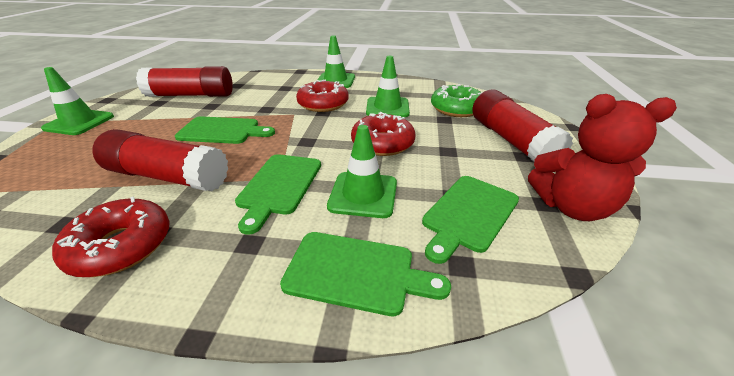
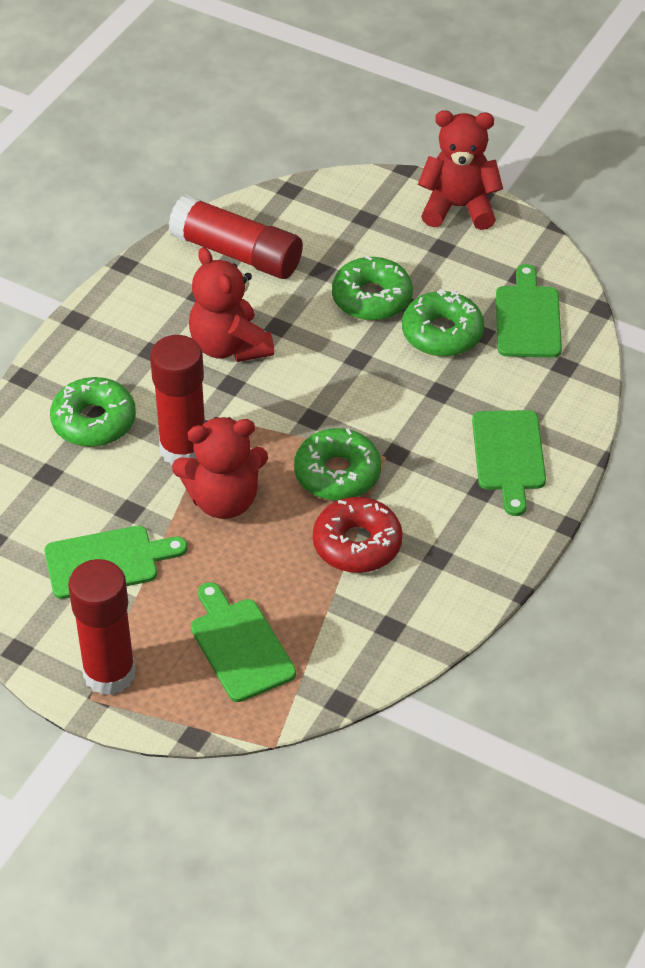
green donut: 1 -> 4
green traffic cone: 4 -> 0
red donut: 3 -> 1
red teddy bear: 1 -> 3

